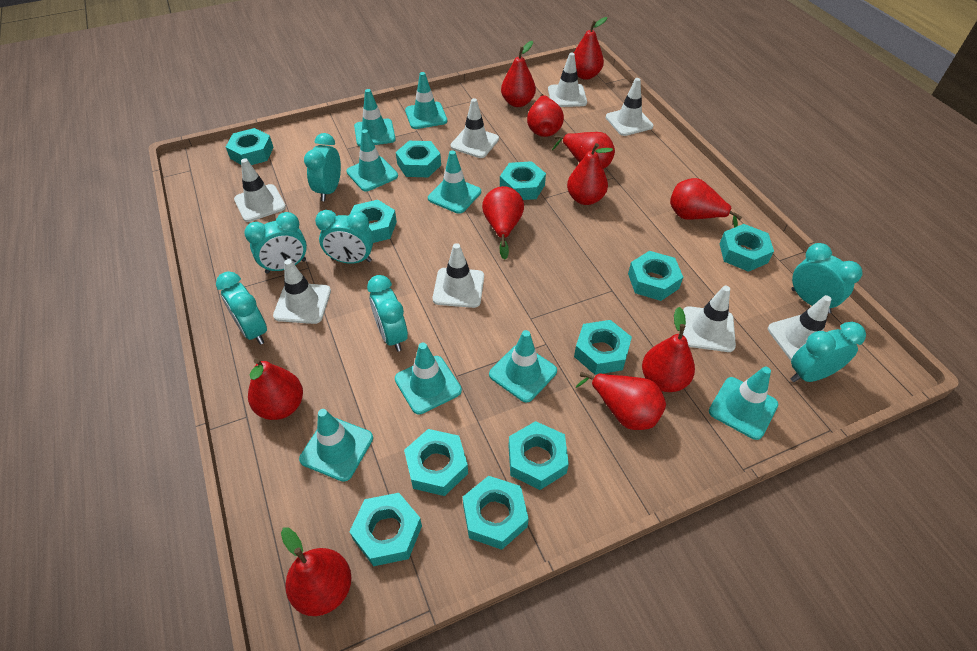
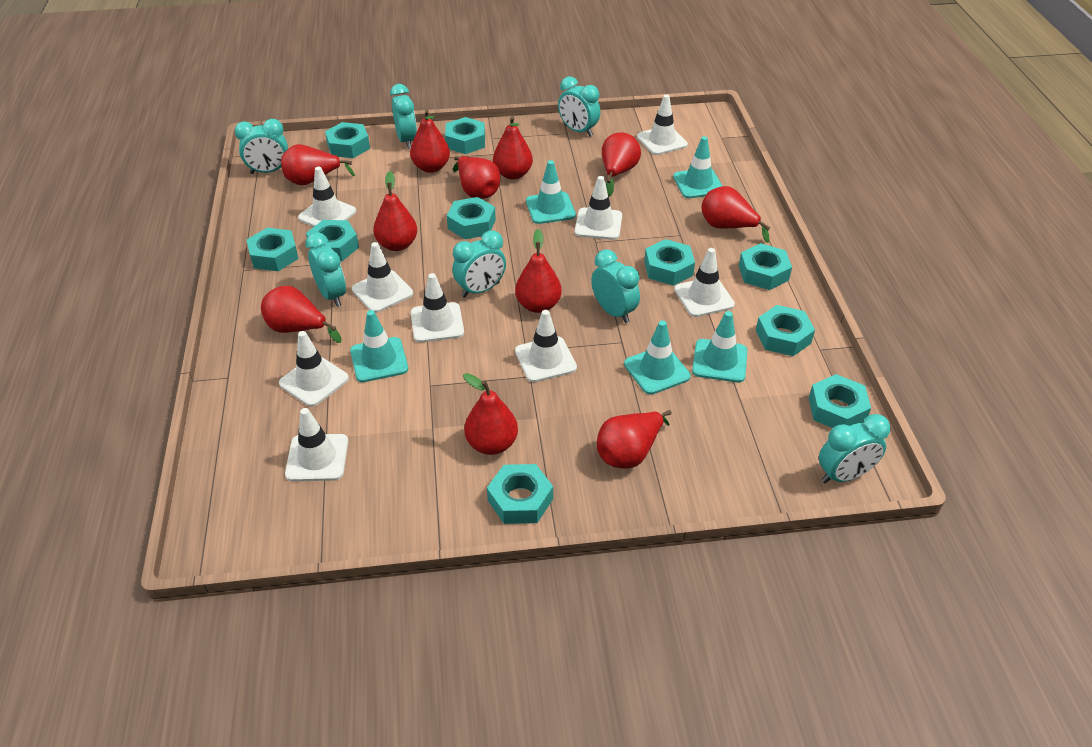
turquoise nut: 11 -> 10
turquoise traffic cone: 8 -> 5
white traffic cone: 8 -> 9

